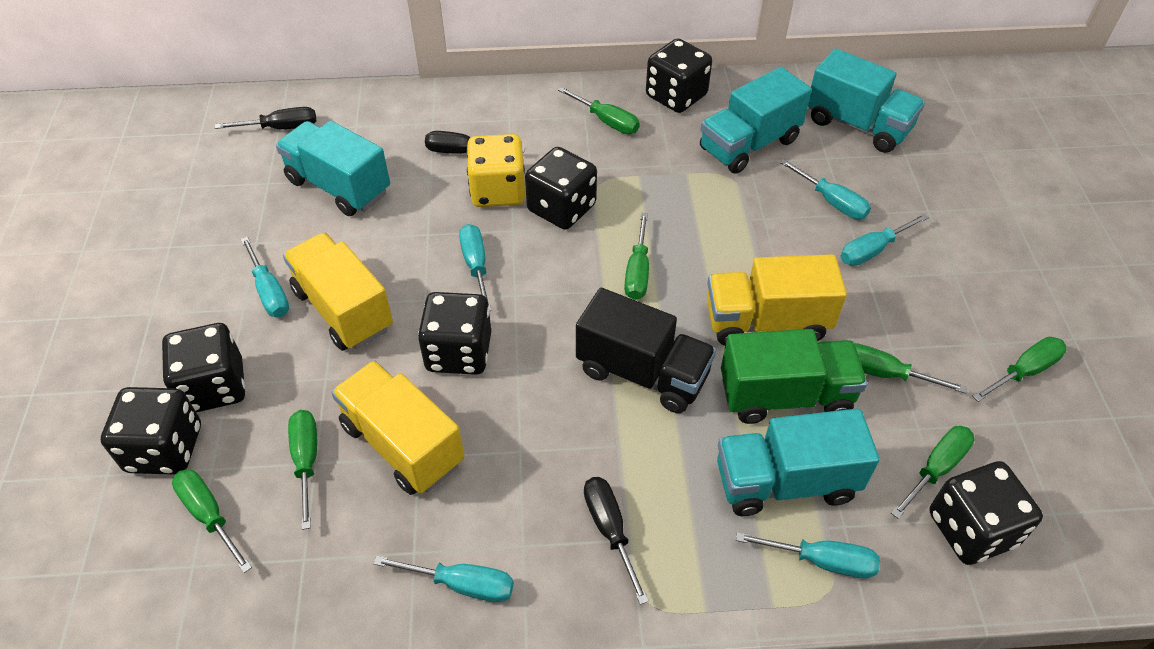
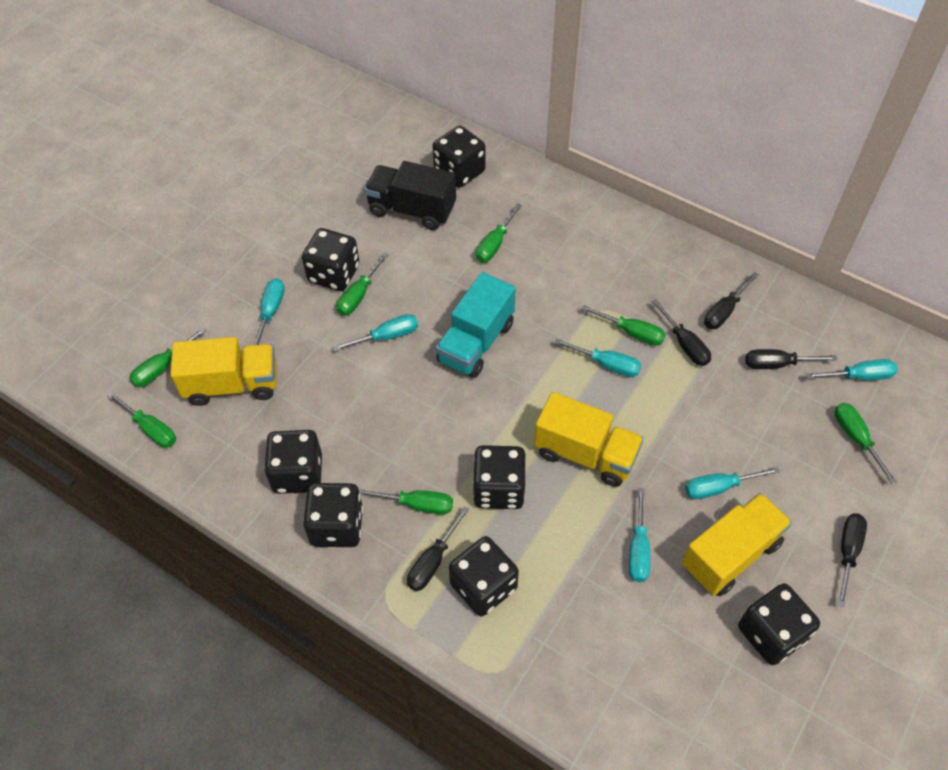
black dice: 6 -> 7
black screwdriver: 3 -> 5
green truck: 1 -> 0
turquoise truck: 4 -> 1
yellow dice: 1 -> 0

